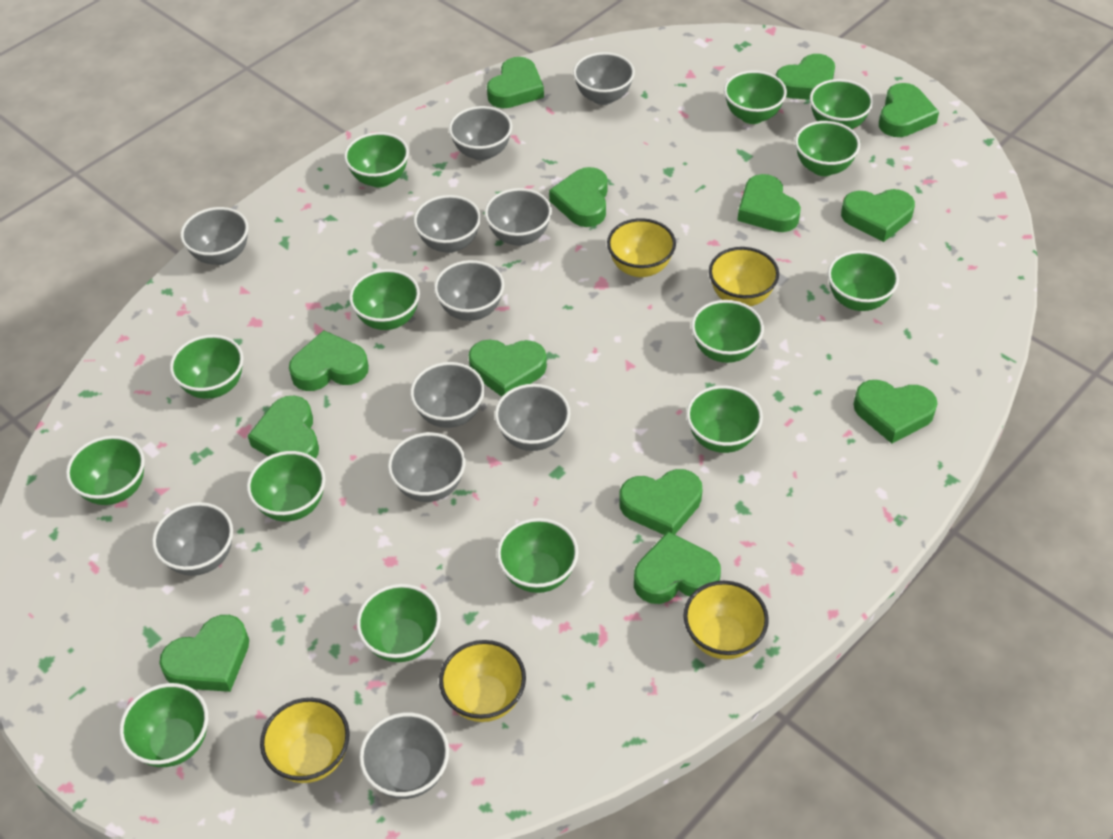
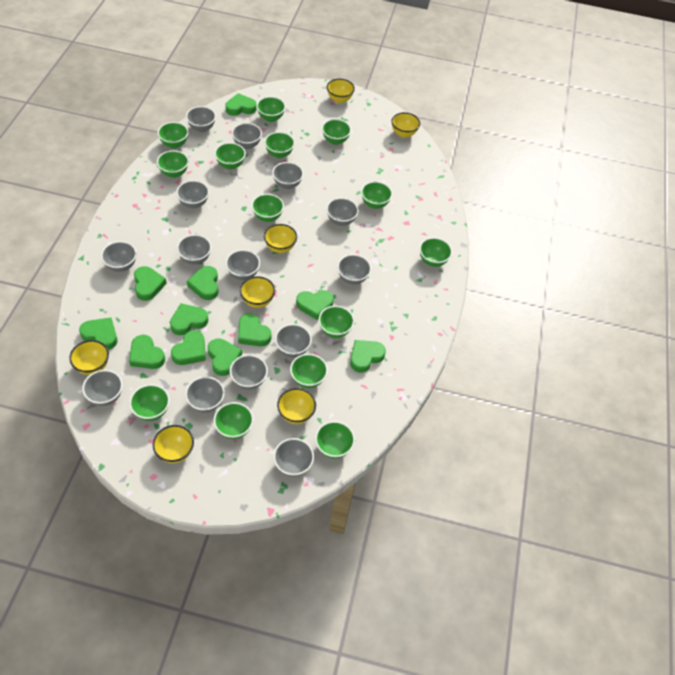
green heart: 13 -> 11
grey bowl: 11 -> 14
yellow bowl: 5 -> 7

